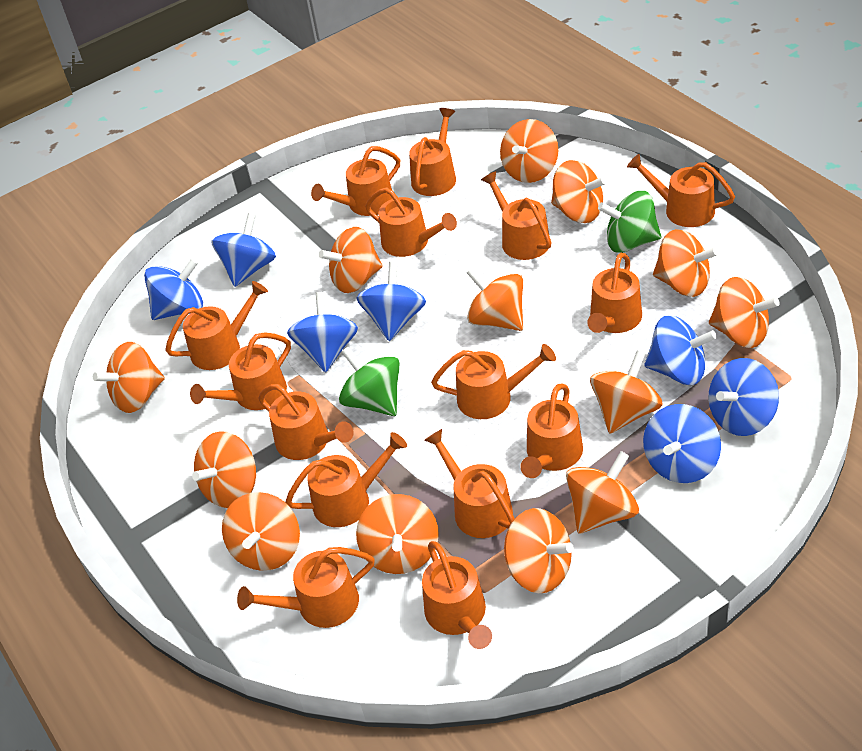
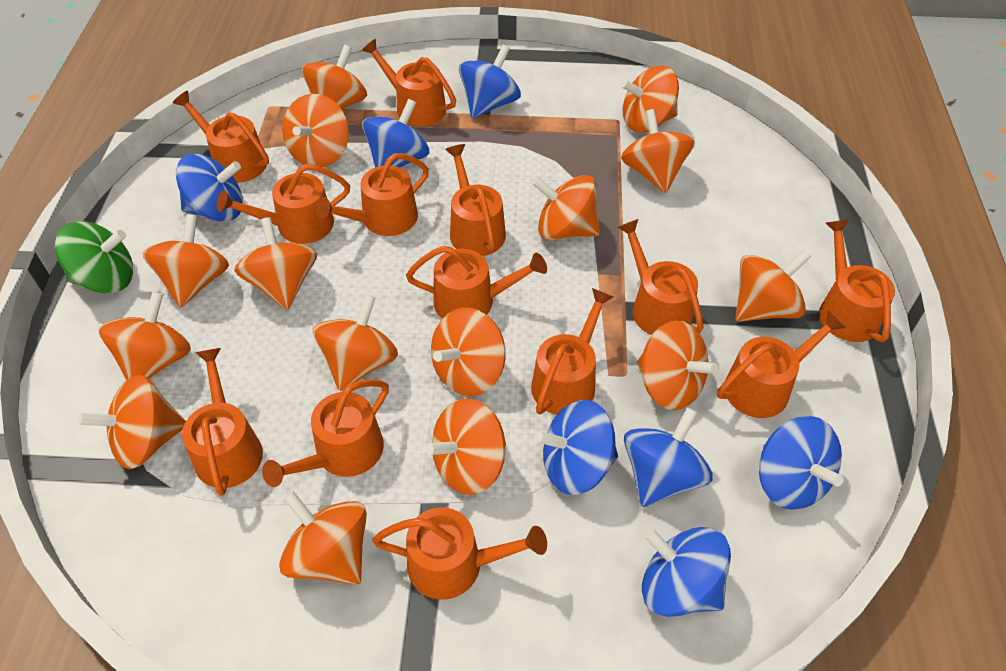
green spinning top: 2 -> 1
orange spinning top: 13 -> 15
orange watering can: 15 -> 13

